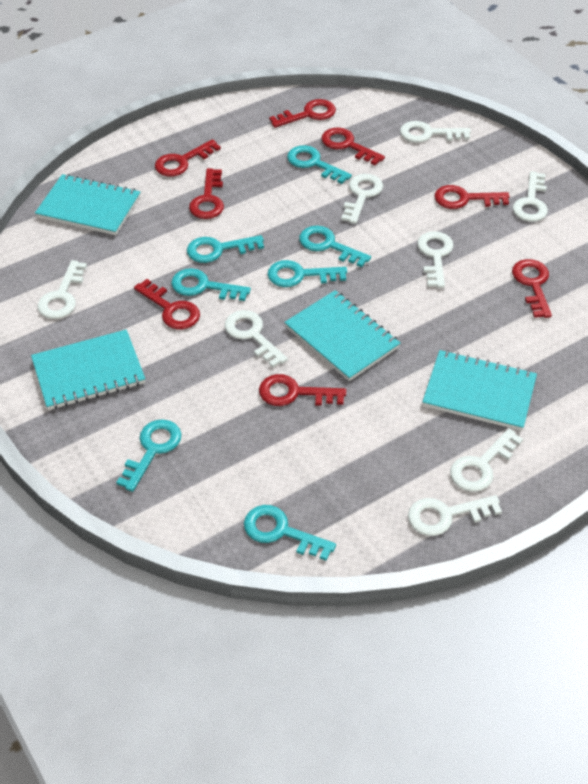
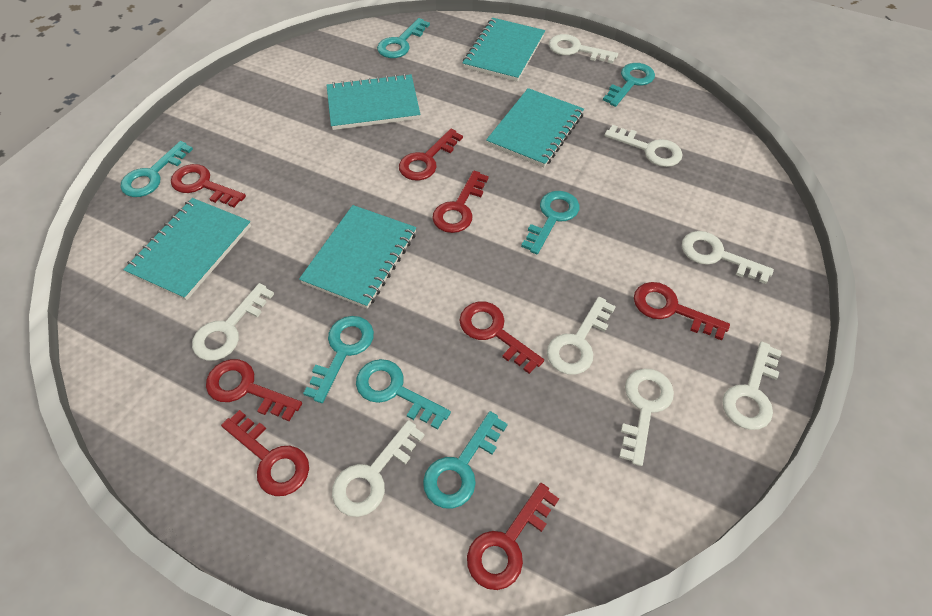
turquoise notebook: 4 -> 5

